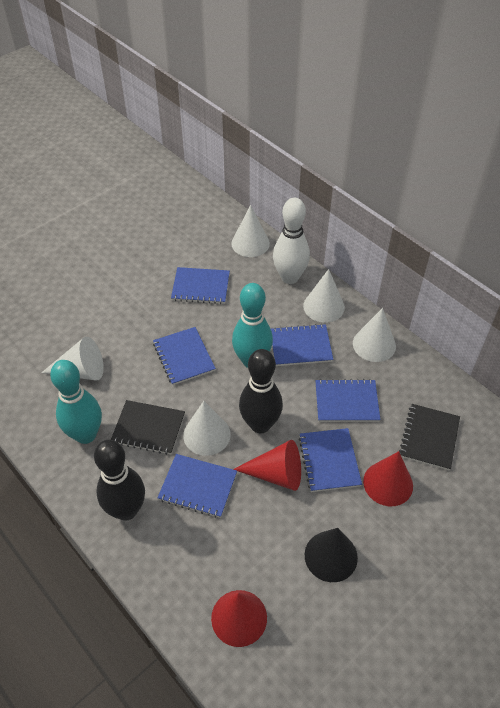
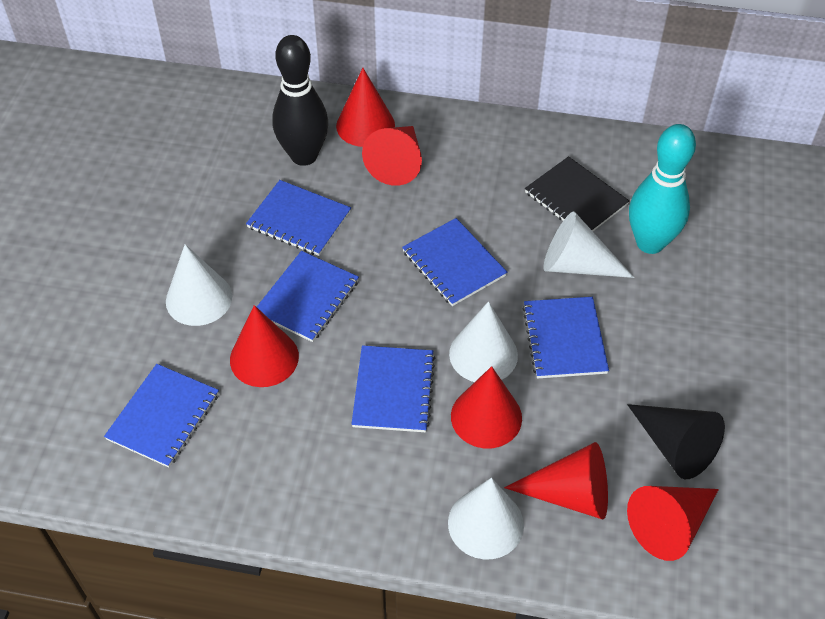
black bowling pin: 2 -> 1
black notebook: 2 -> 1
red cone: 3 -> 6
turquoise bowling pin: 2 -> 1
white bowling pin: 1 -> 0
white cone: 5 -> 4

